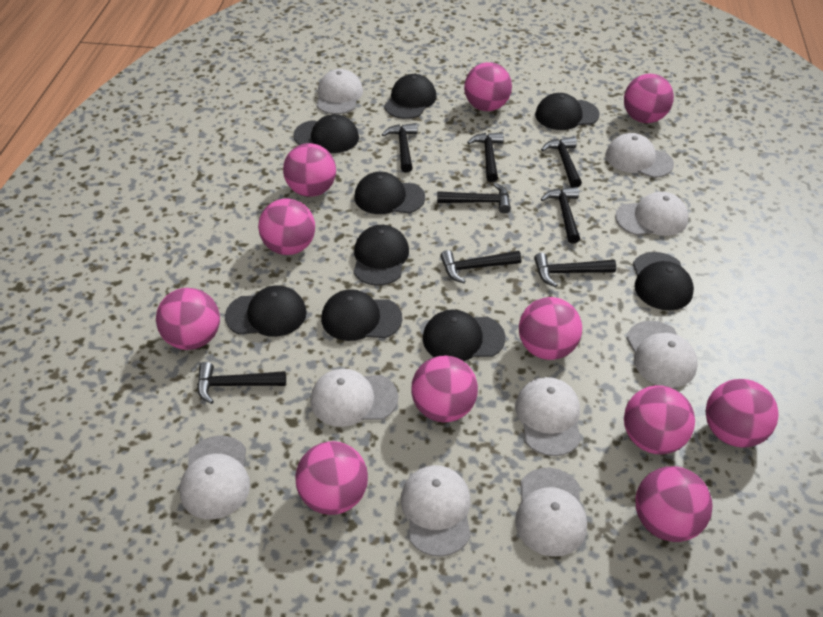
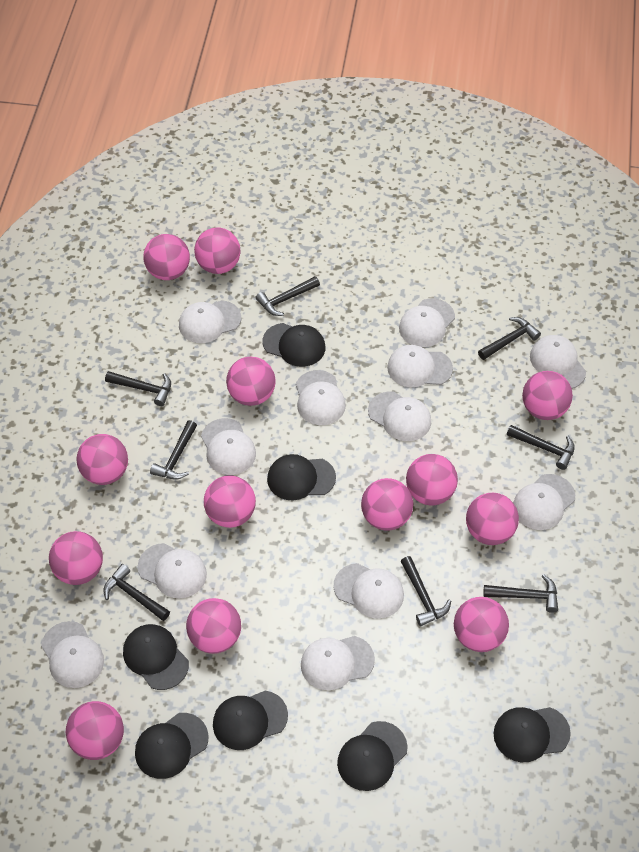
black cap: 9 -> 7
pink ball: 11 -> 13
white cap: 9 -> 12

